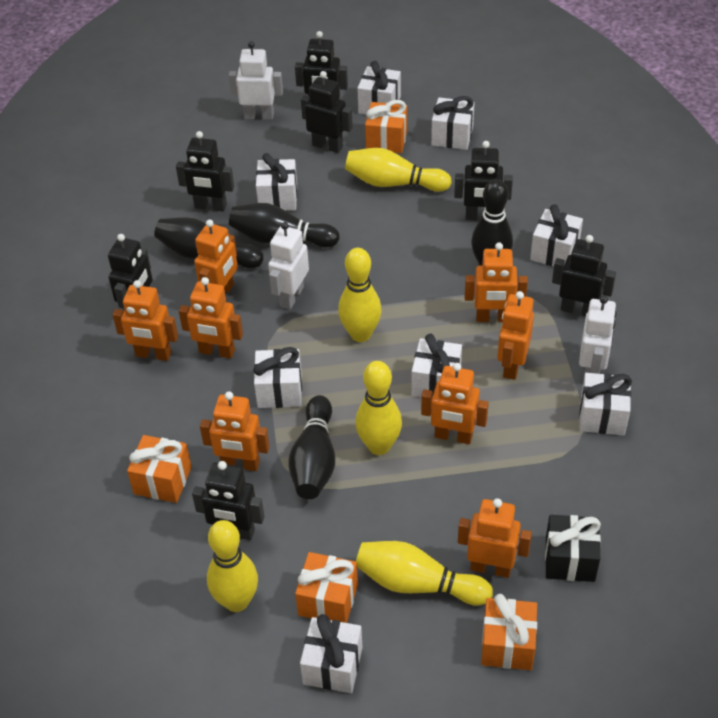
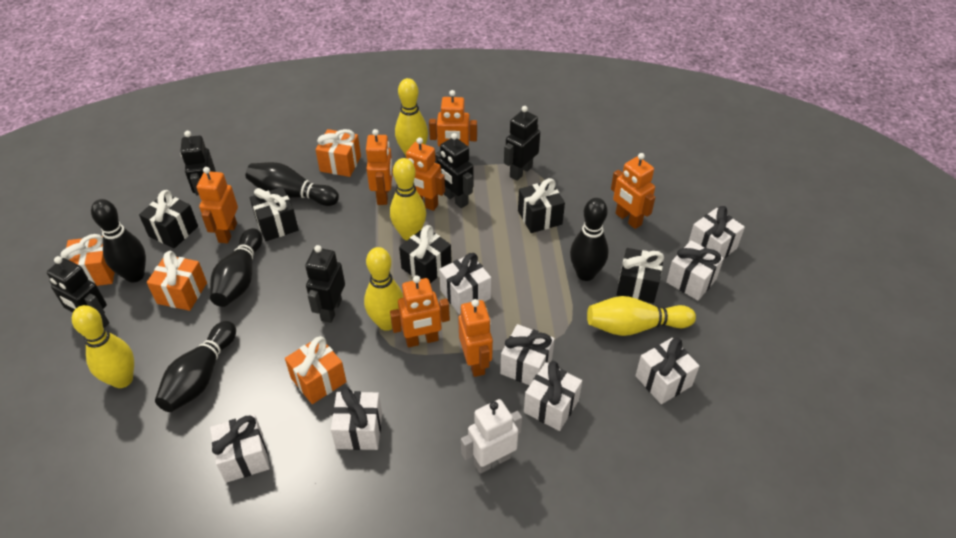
black bowling pin: 4 -> 5
black gift: 1 -> 5
black robot: 7 -> 5
orange robot: 8 -> 7
white robot: 3 -> 1

